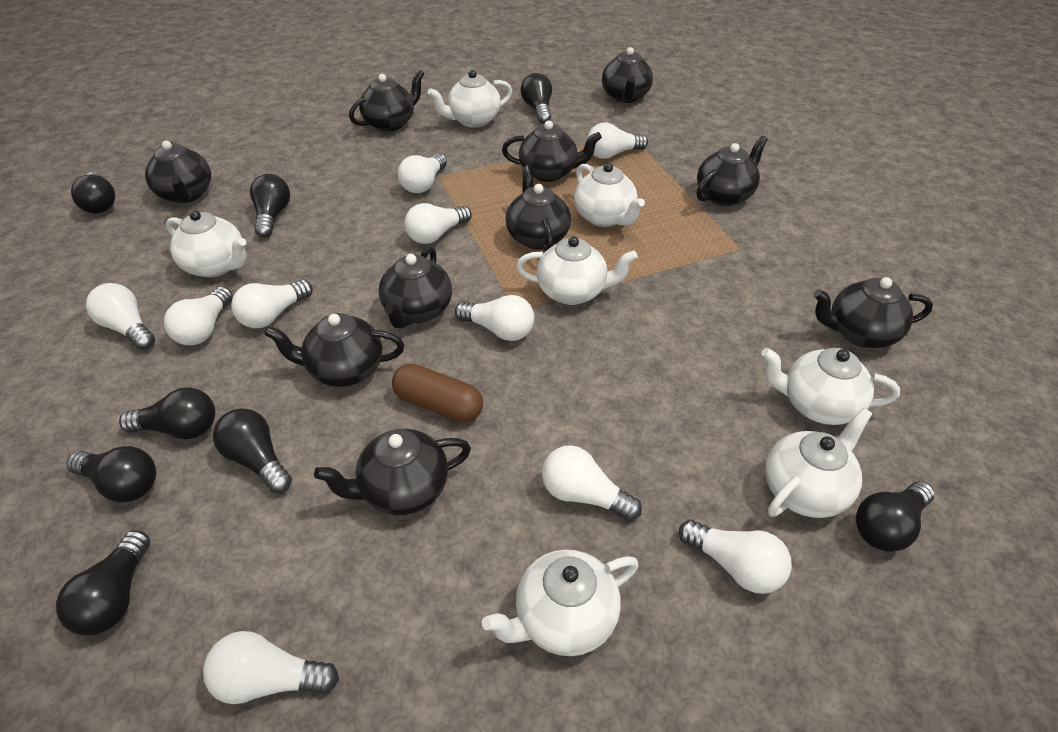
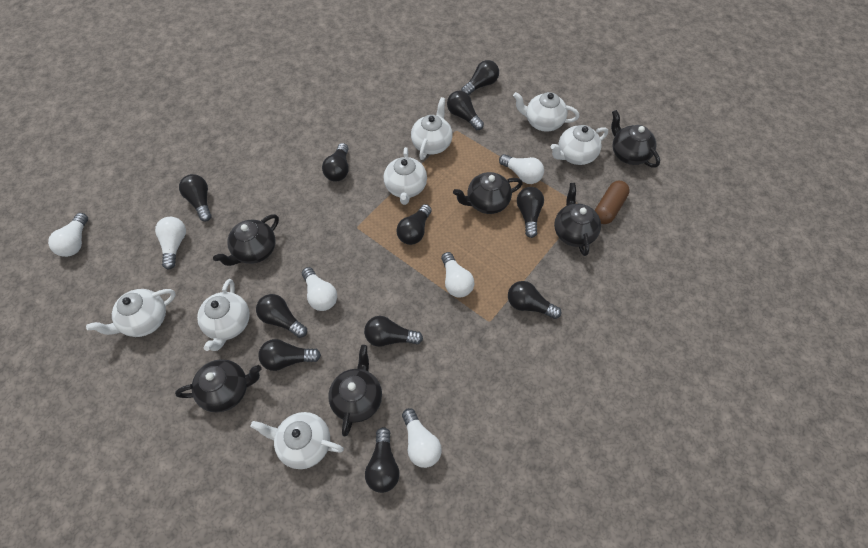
black light bulb: 8 -> 11
black teapot: 10 -> 6
white light bulb: 10 -> 6

